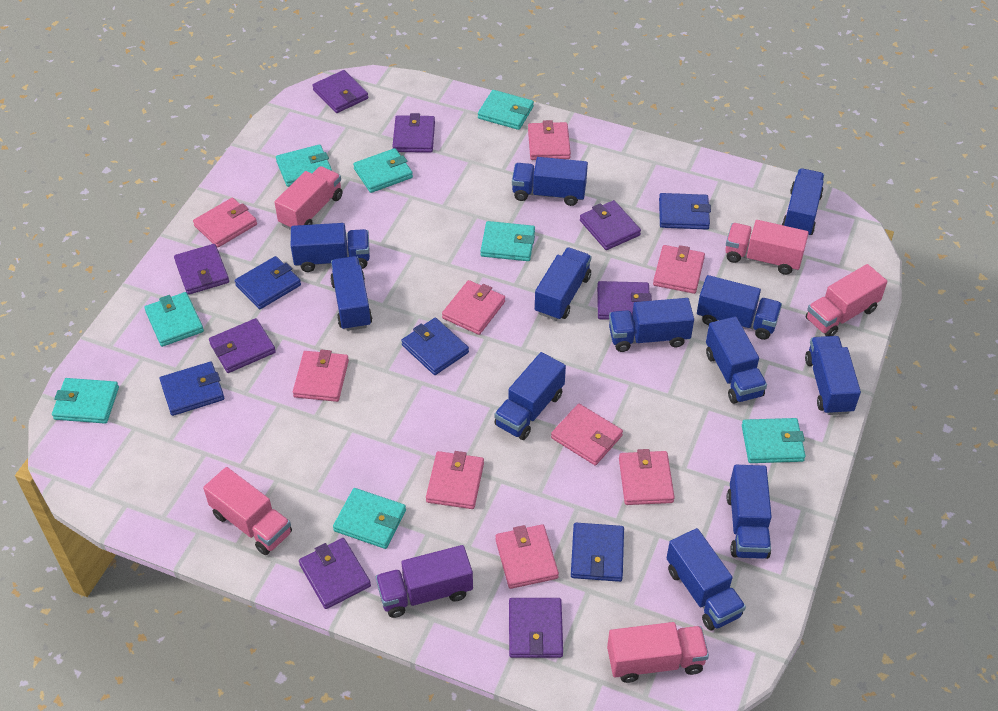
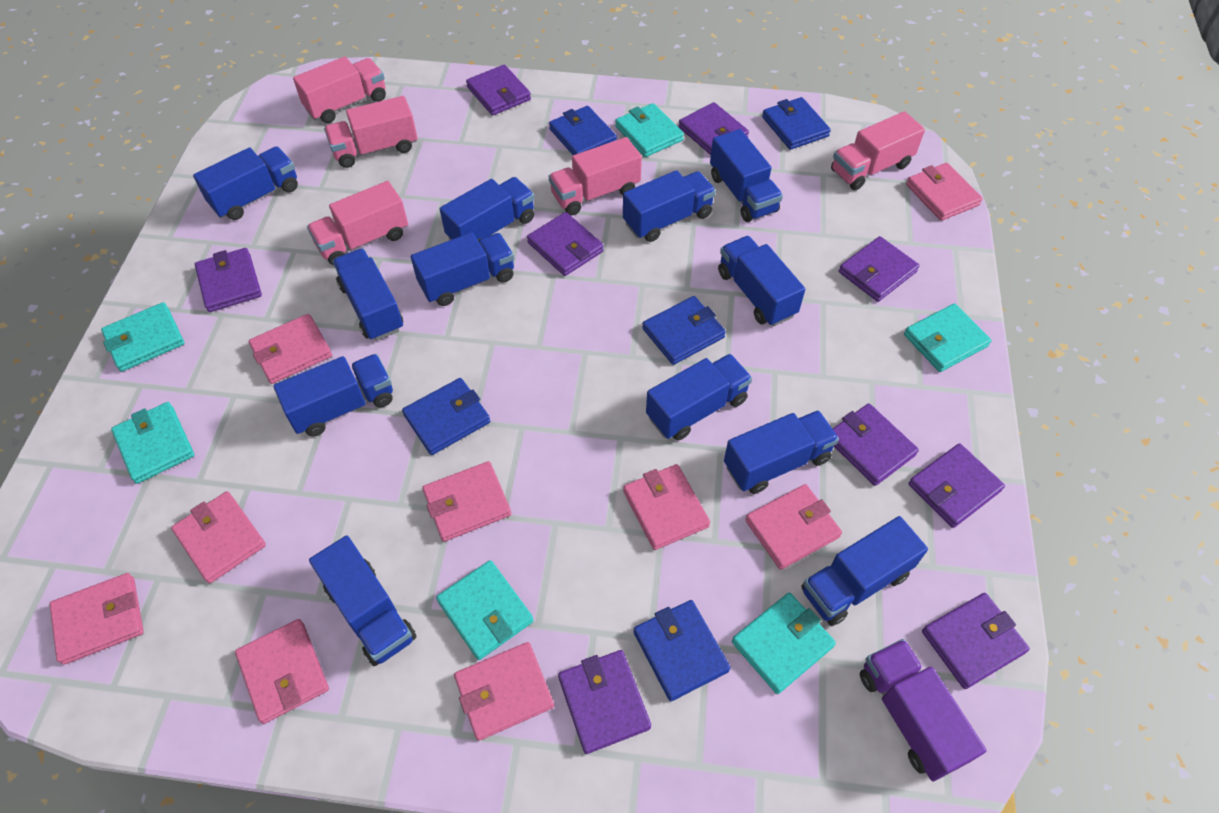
purple wallet: 8 -> 9
turquoise wallet: 8 -> 6

